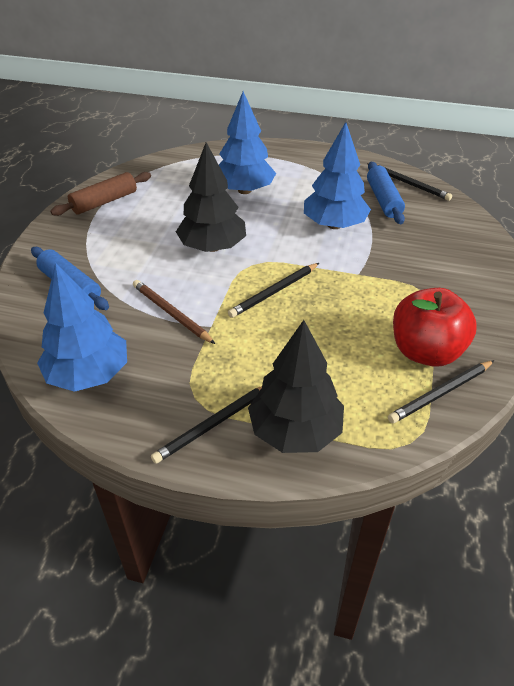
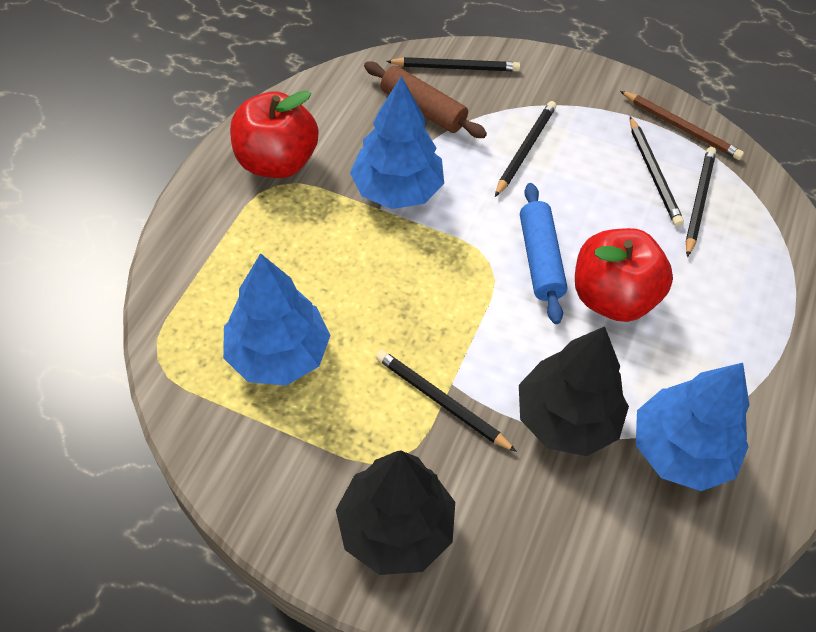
black pencil: 4 -> 5
blue rolling pin: 2 -> 1
red apple: 1 -> 2

